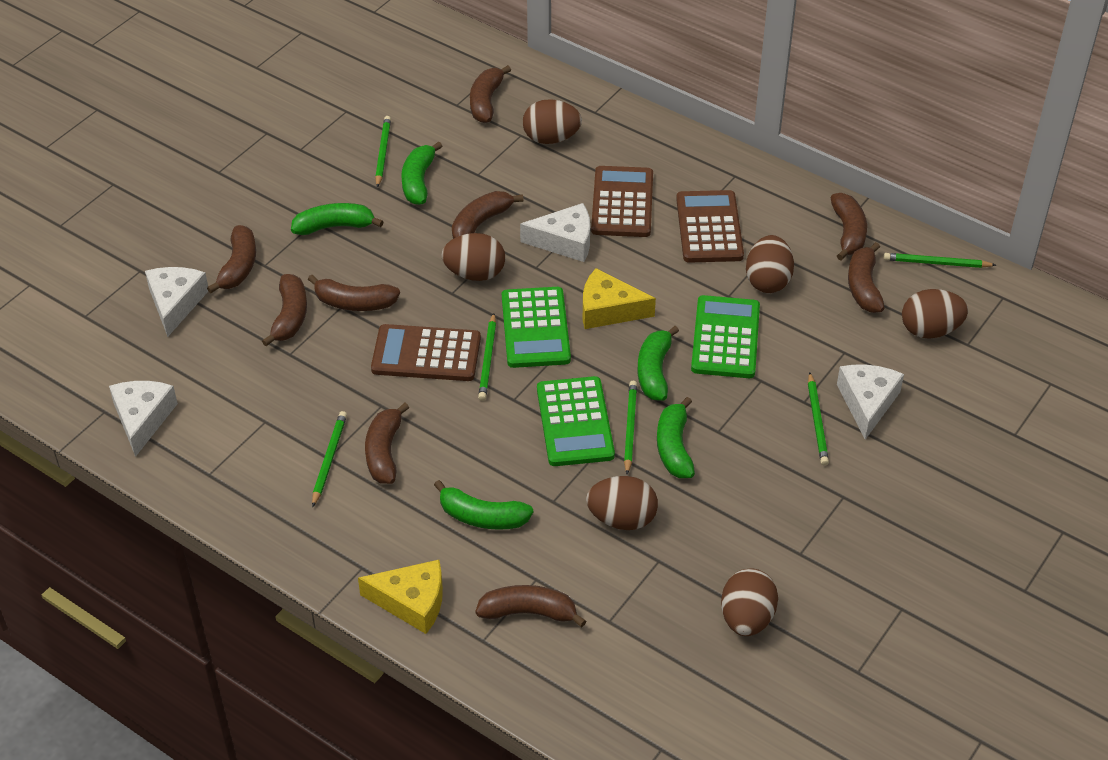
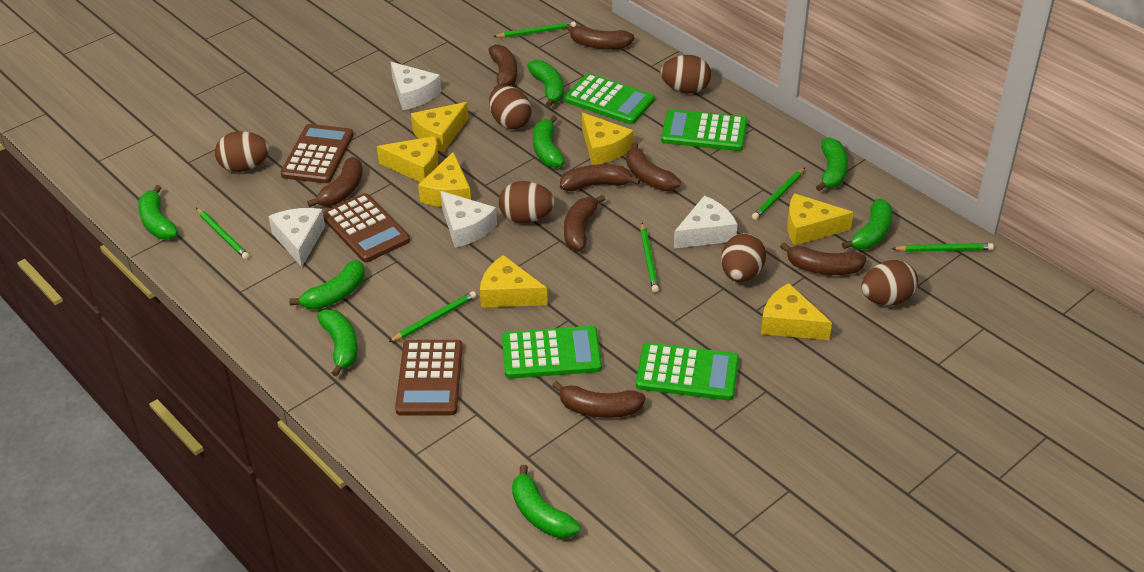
brown banana: 9 -> 8
green banana: 5 -> 8
green calculator: 3 -> 4
yellow cheese: 2 -> 7

